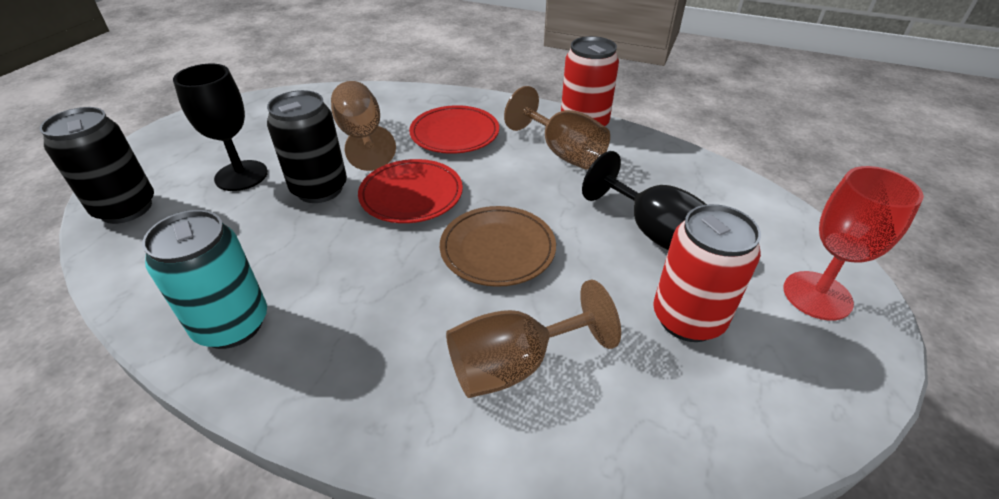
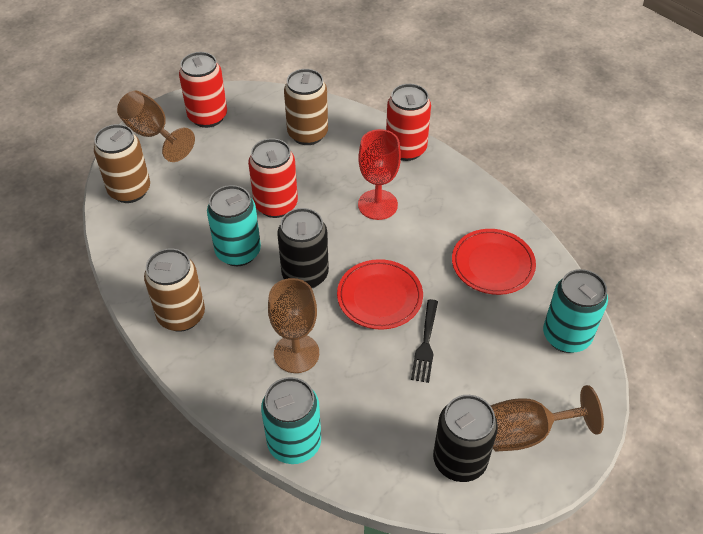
black fork: 0 -> 1
black goblet: 2 -> 0
brown can: 0 -> 3
brown plate: 1 -> 0
red can: 2 -> 3
turquoise can: 1 -> 3

